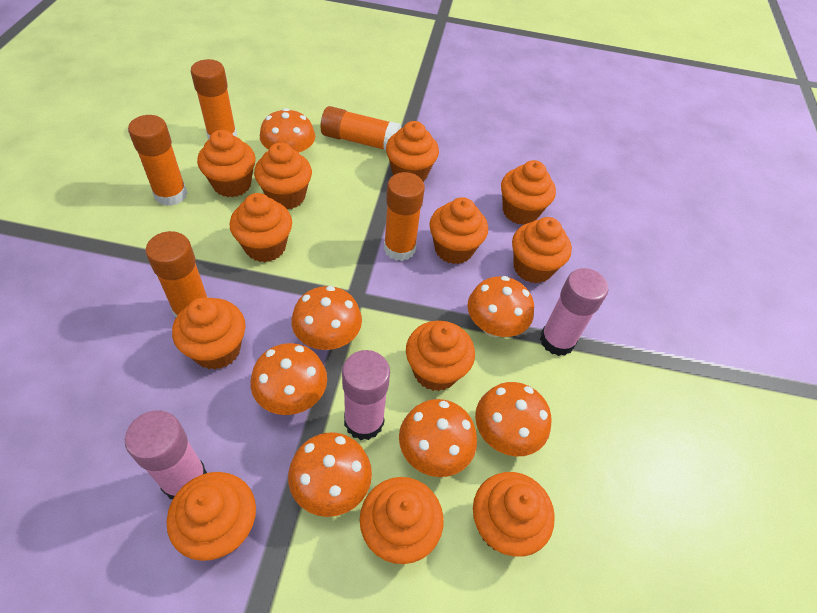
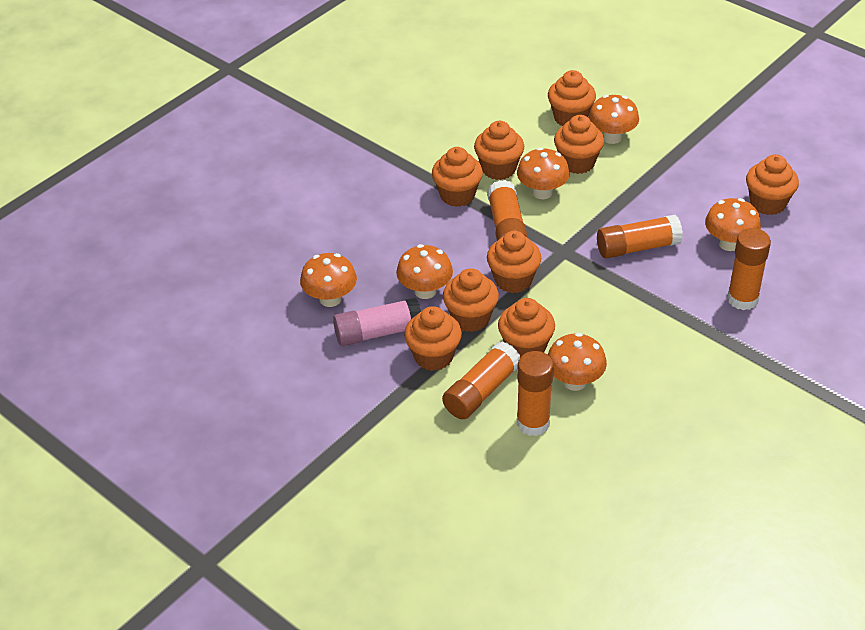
orange cupcake: 12 -> 9
orange mushroom: 7 -> 6
pink glue stick: 3 -> 1

